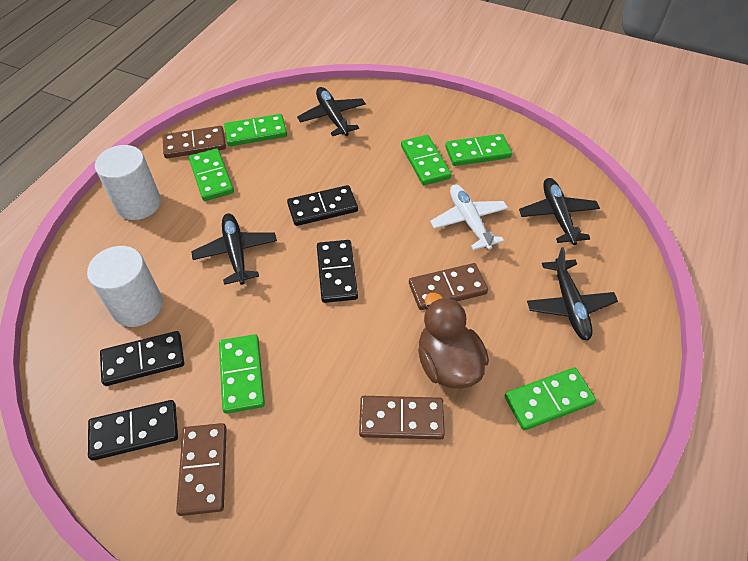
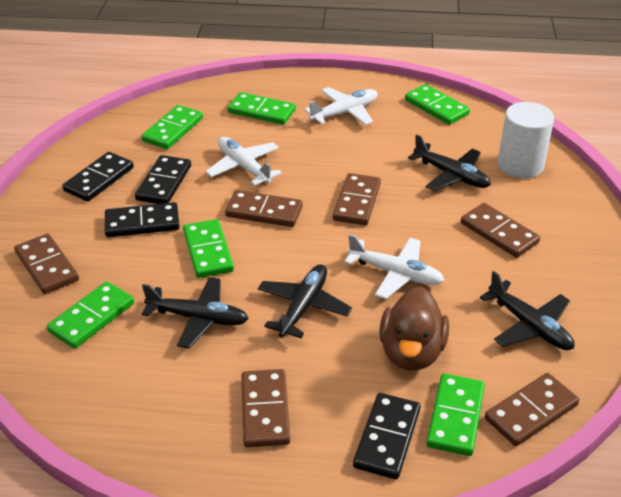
brown domino: 4 -> 6
white cylinder: 2 -> 1
white plane: 1 -> 3

